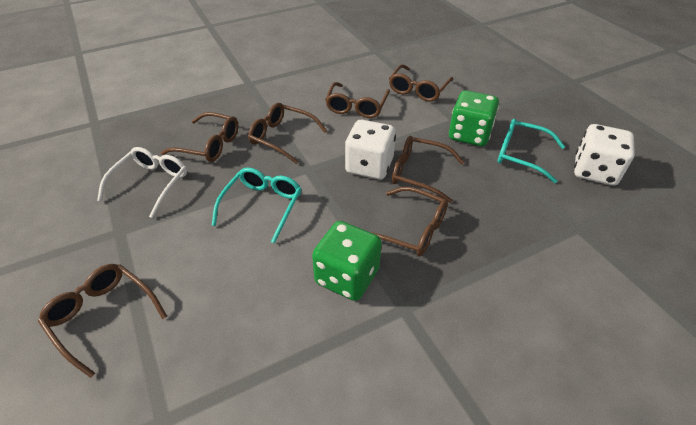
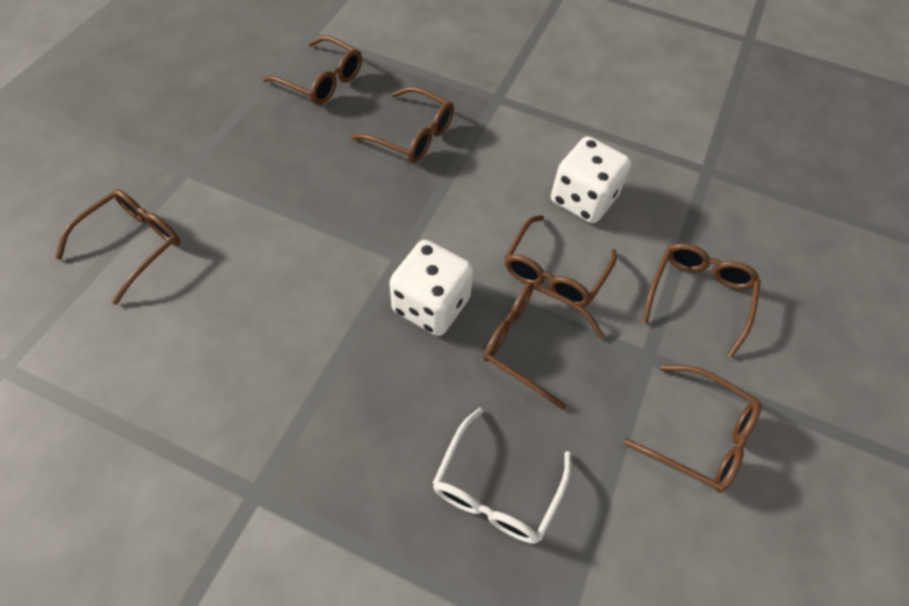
green dice: 2 -> 0
turquoise glasses: 2 -> 0

